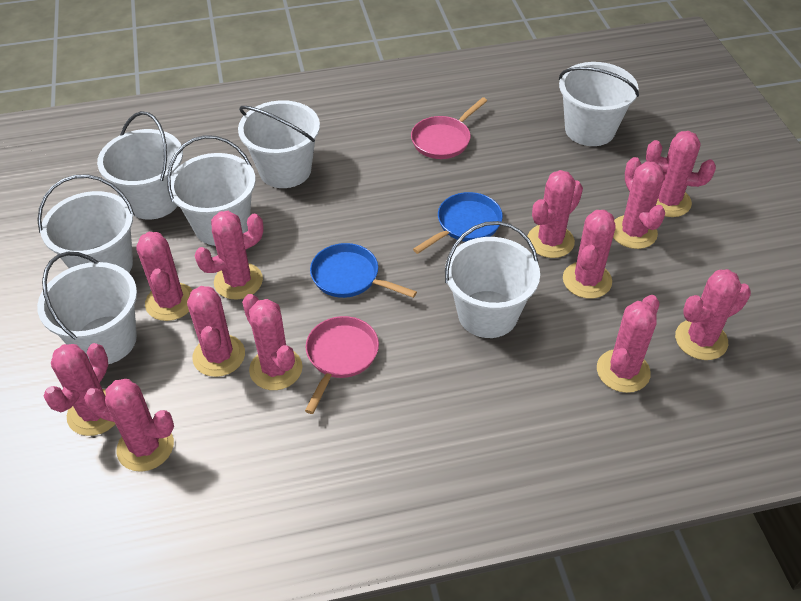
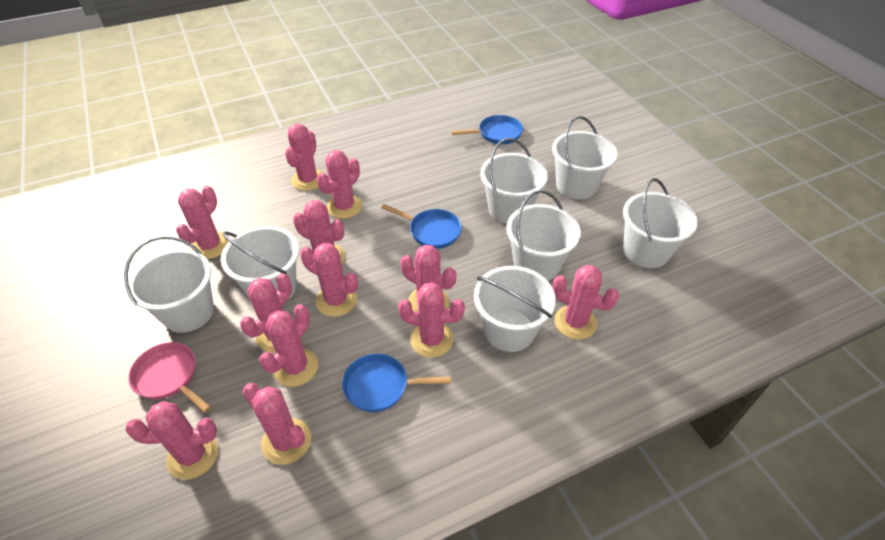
blue pan: 2 -> 3
pink pan: 2 -> 1

